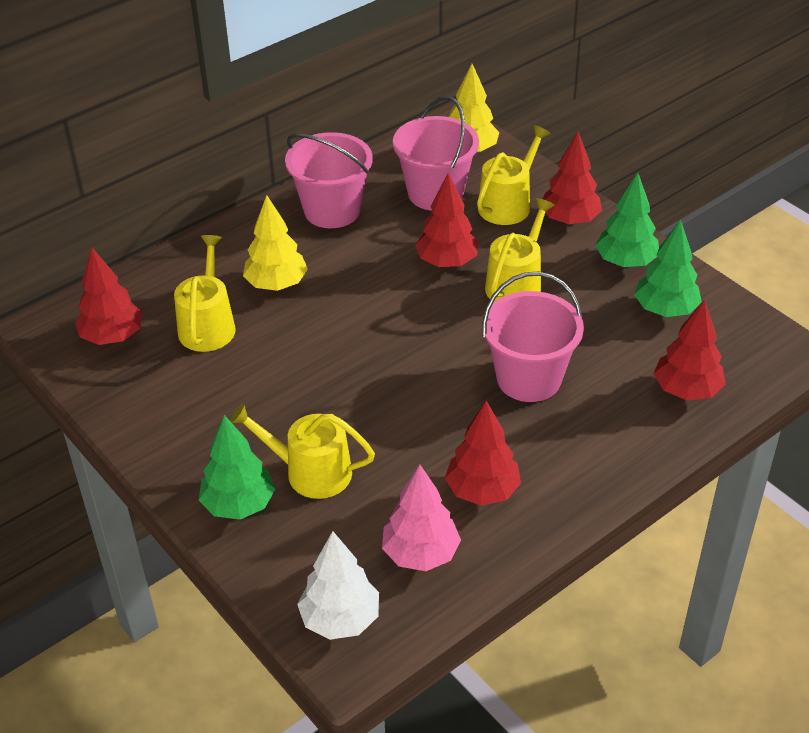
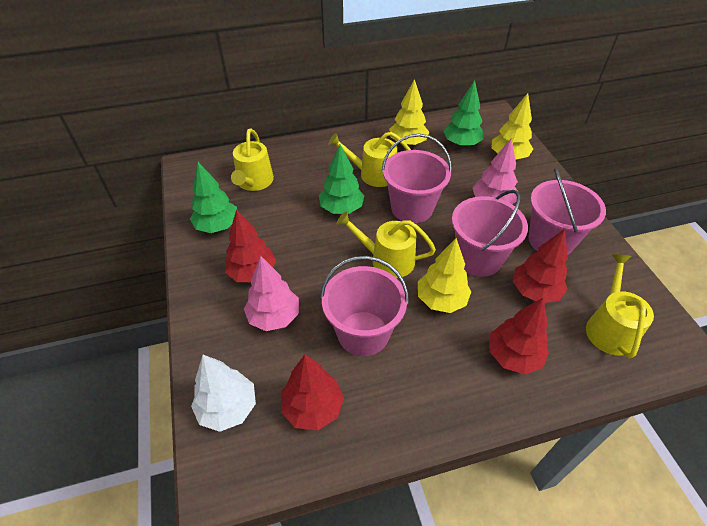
pink bucket: 3 -> 4
pink tree: 1 -> 2
red tree: 5 -> 4
yellow tree: 2 -> 3

